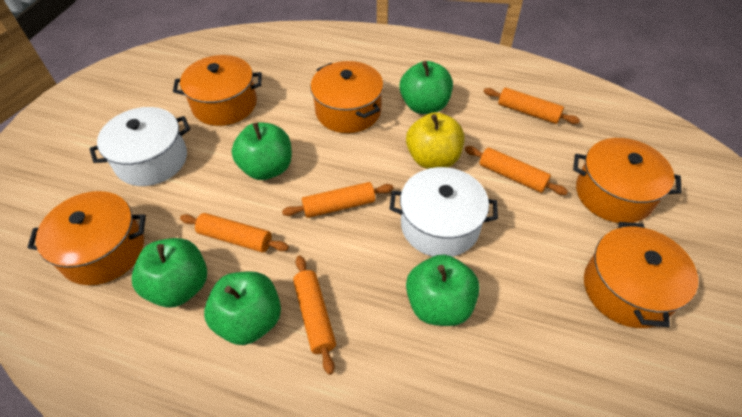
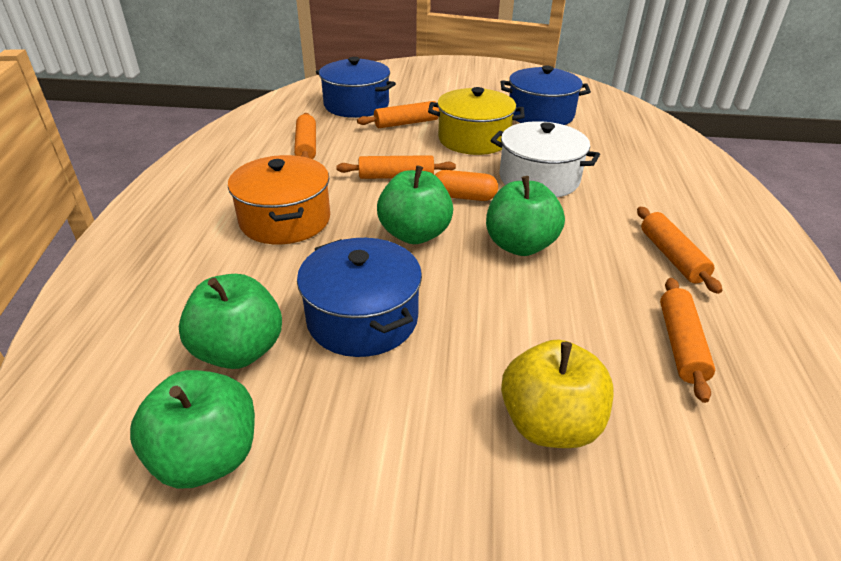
blue pot: 0 -> 3
green apple: 5 -> 4
orange capsule: 0 -> 1
orange pot: 5 -> 1
white pot: 2 -> 1
yellow pot: 0 -> 1

